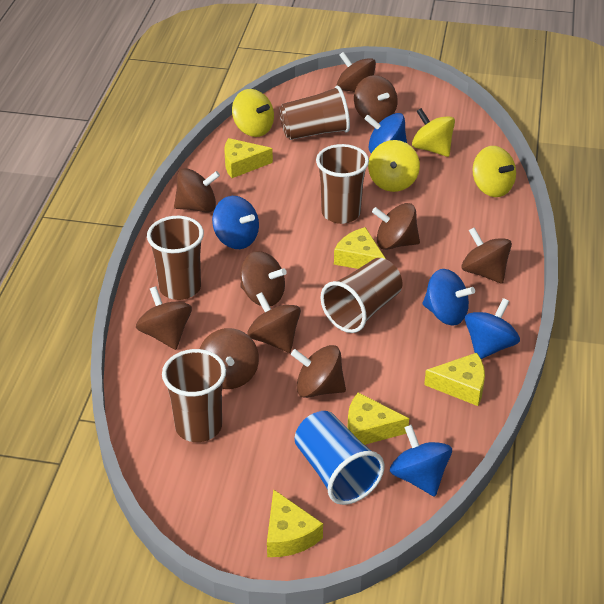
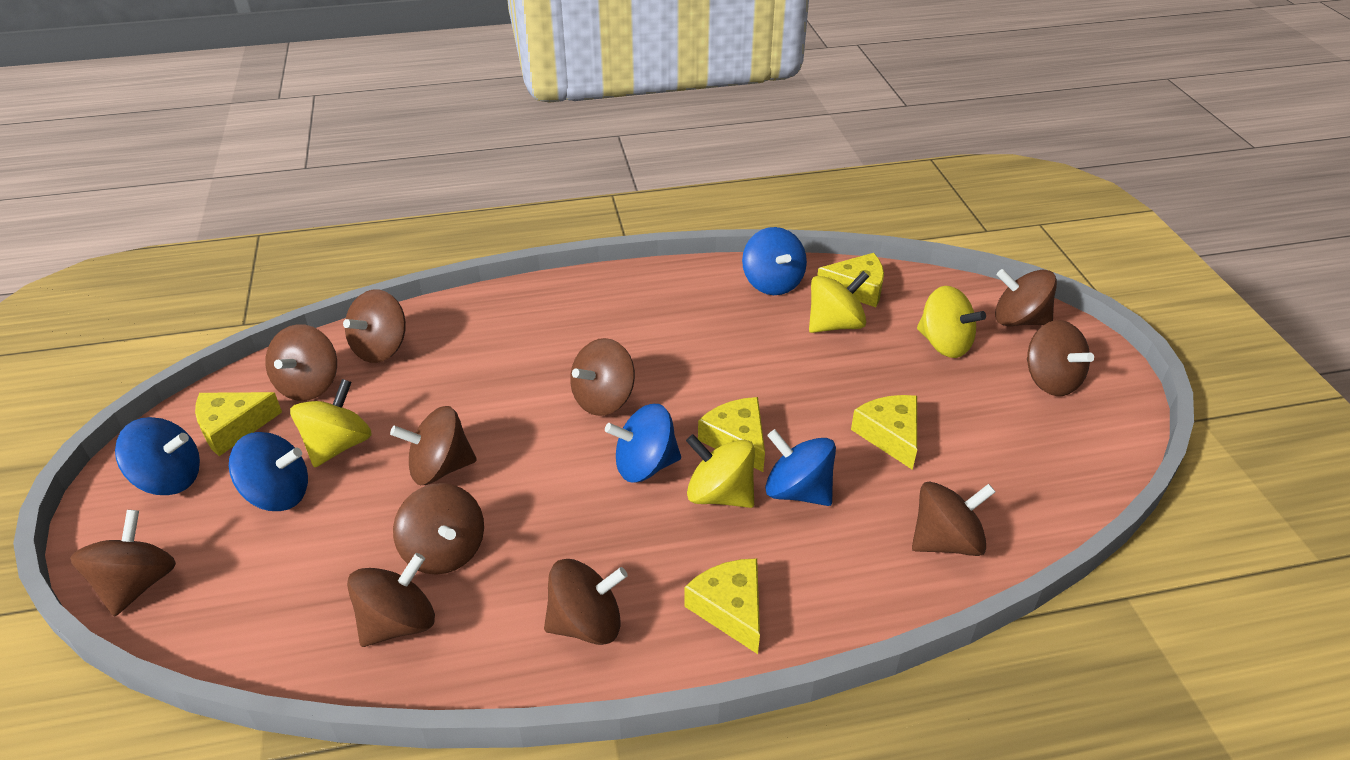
blue cup: 1 -> 0
brown cup: 5 -> 0
brown spinning top: 10 -> 11

